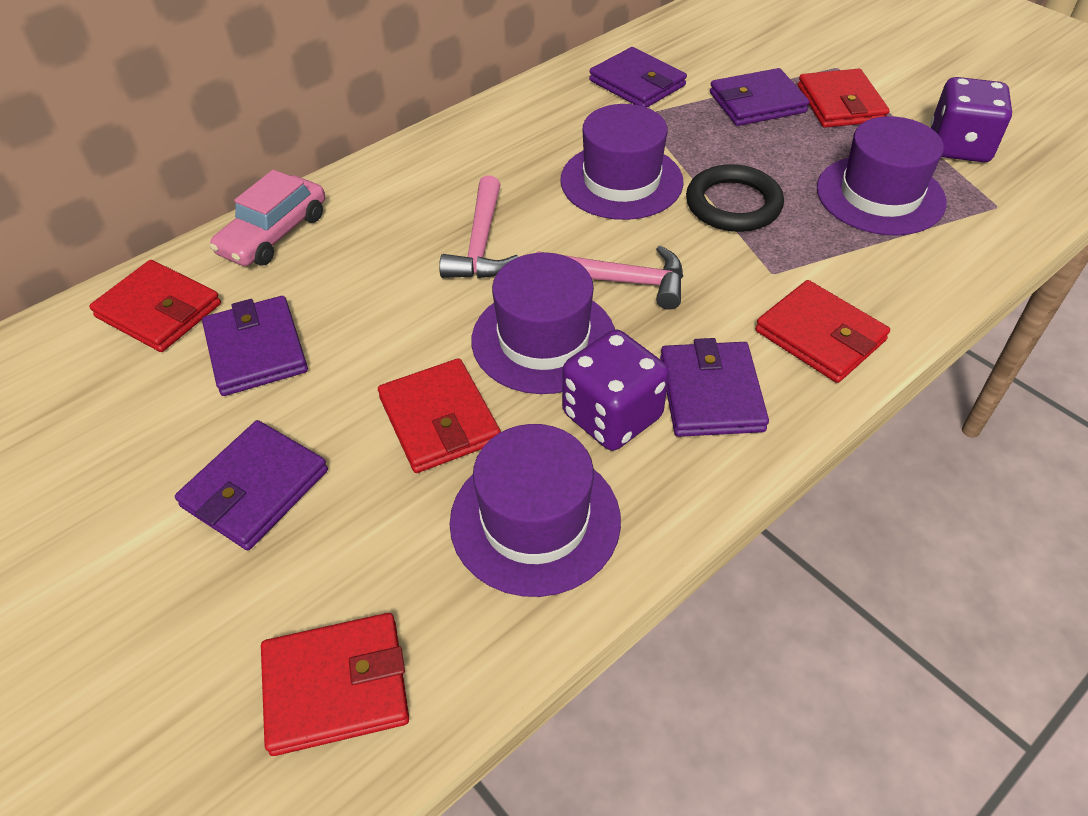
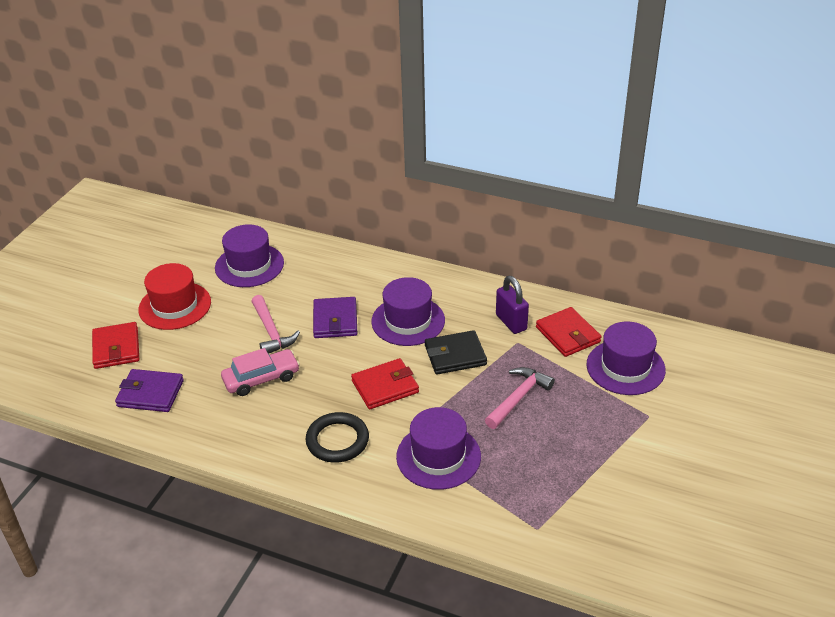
black wallet: 0 -> 1
purple dice: 2 -> 0
purple padlock: 0 -> 1
purple wallet: 5 -> 2
red hat: 0 -> 1
red wallet: 5 -> 3

